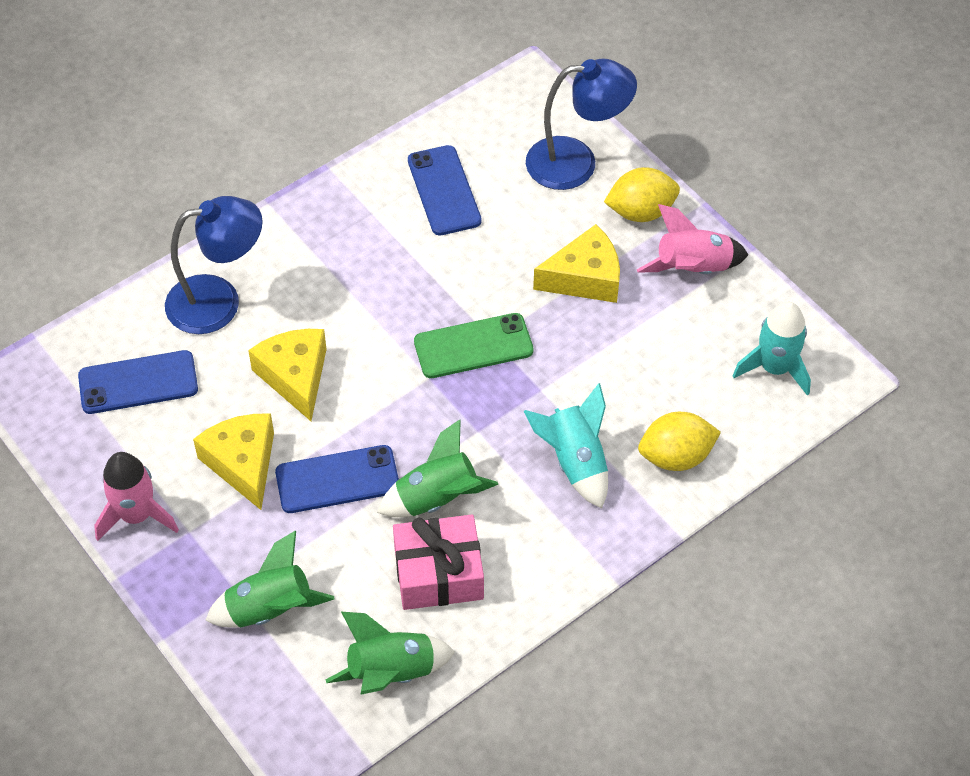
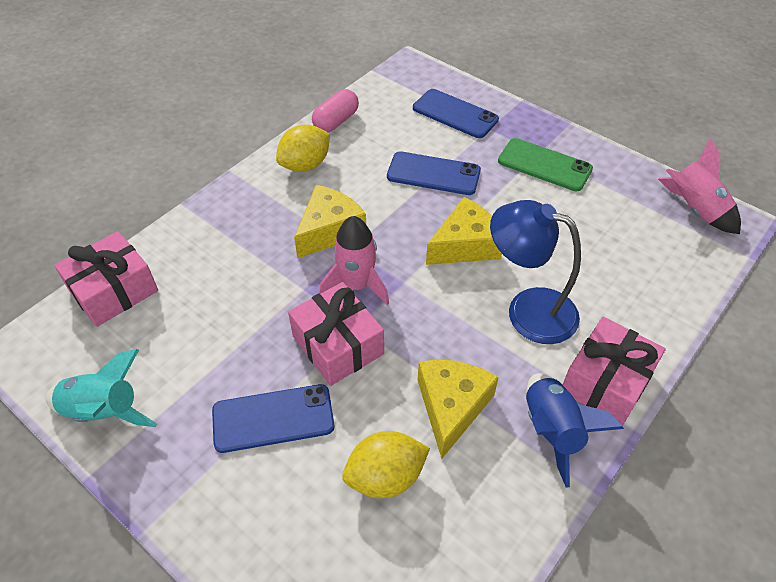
blue lamp: 2 -> 1
blue rocket: 0 -> 1
green rocket: 3 -> 0
pink capsule: 0 -> 1
pink gift: 1 -> 3
turquoise rocket: 2 -> 1

